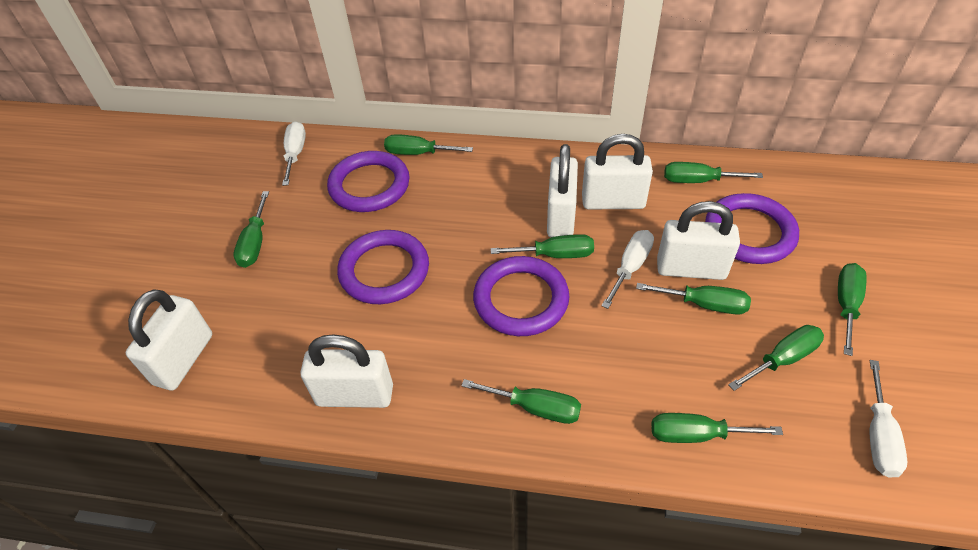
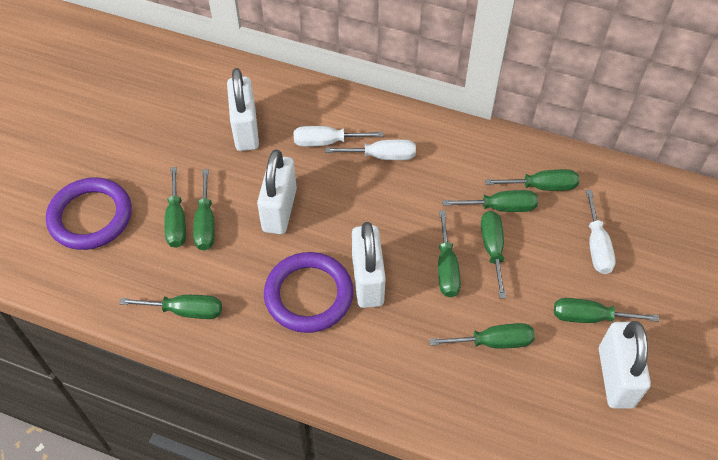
purple ring: 4 -> 2
white padlock: 5 -> 4

